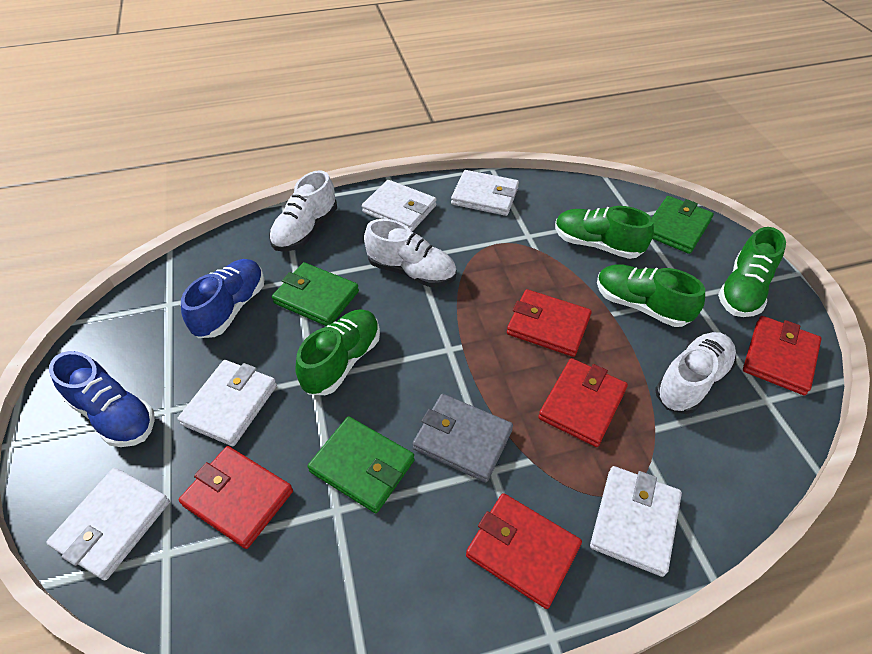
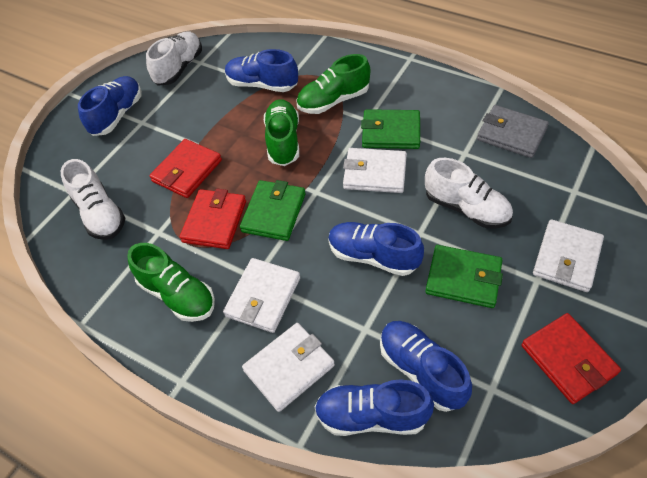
blue shoe: 2 -> 5
green shoe: 4 -> 3
red wallet: 5 -> 3
white wallet: 5 -> 4

